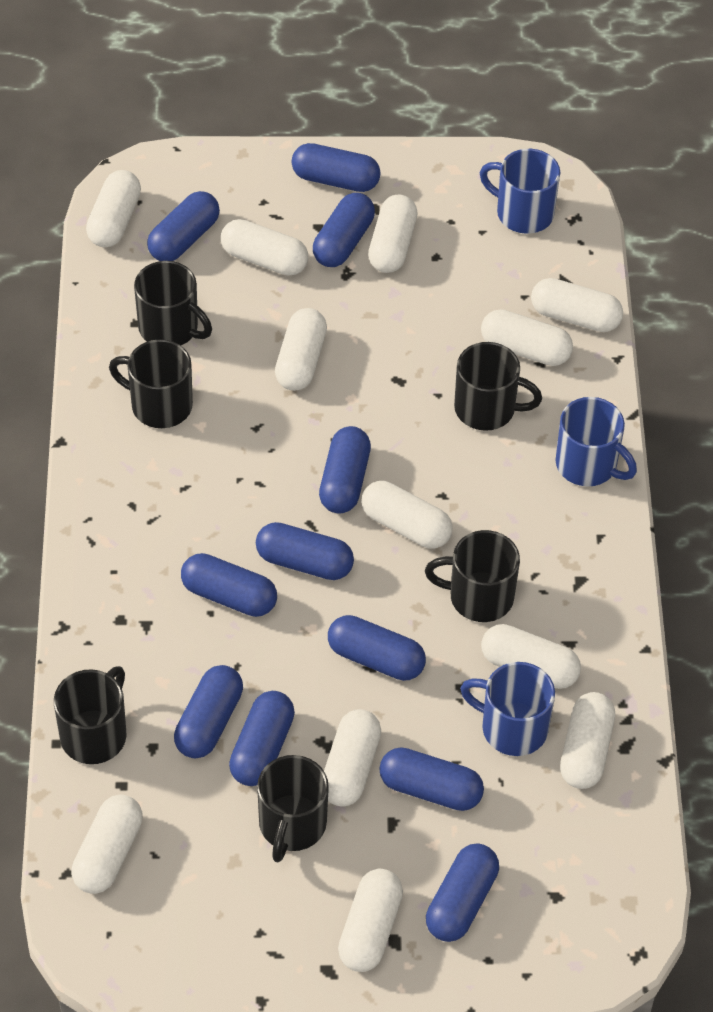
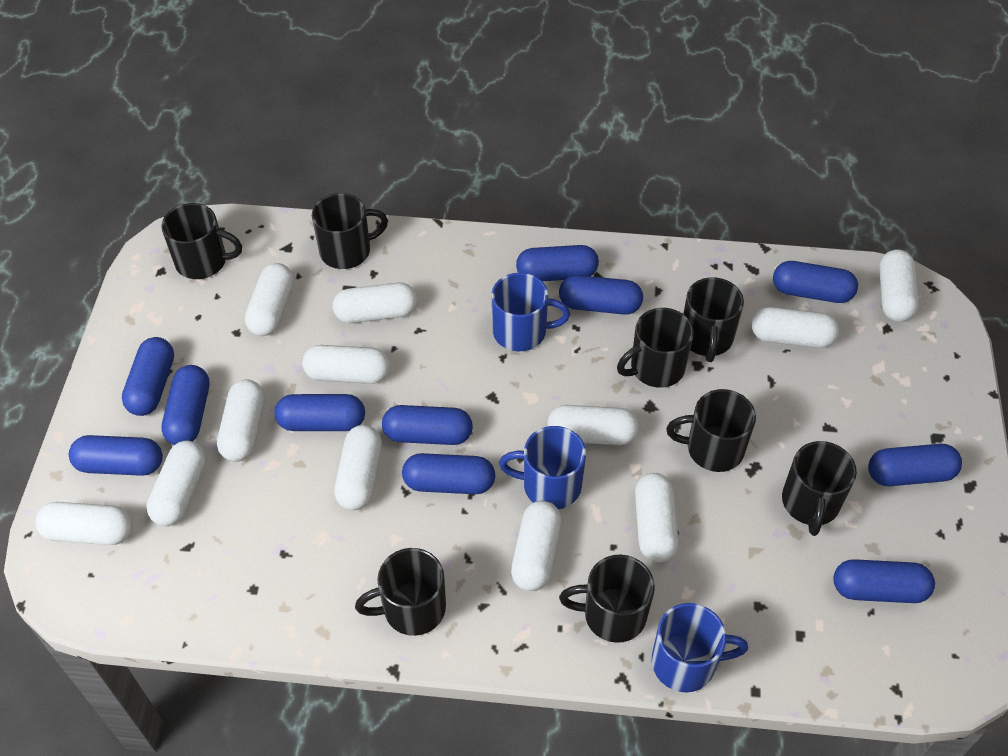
black mug: 6 -> 8

